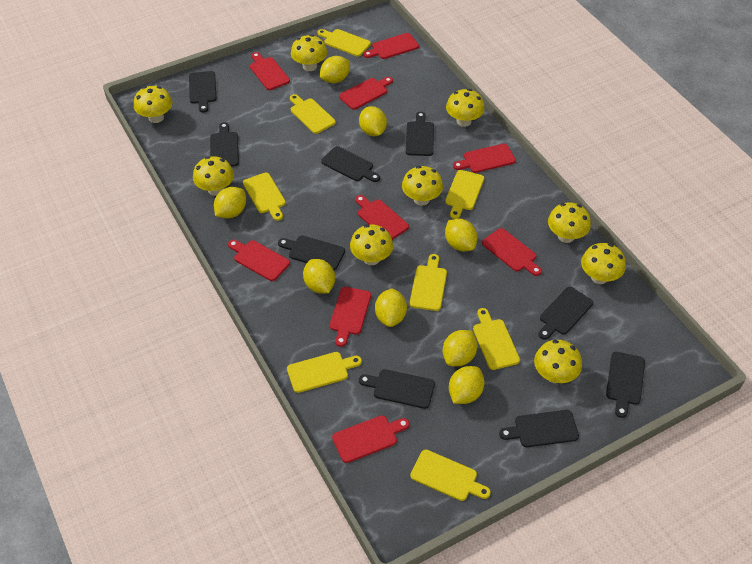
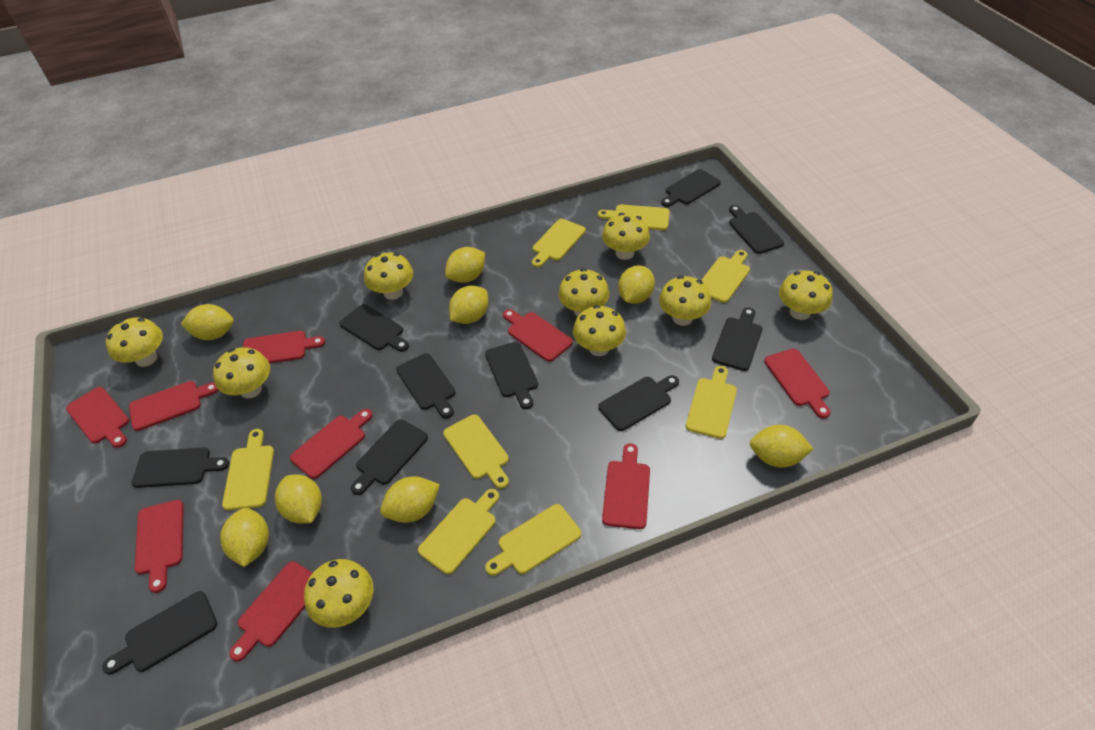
black cutting board: 9 -> 10

